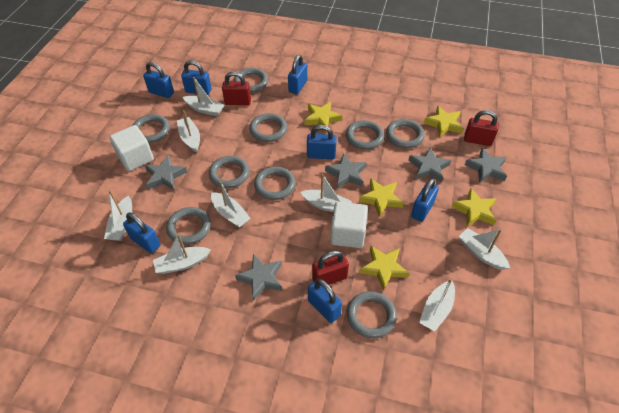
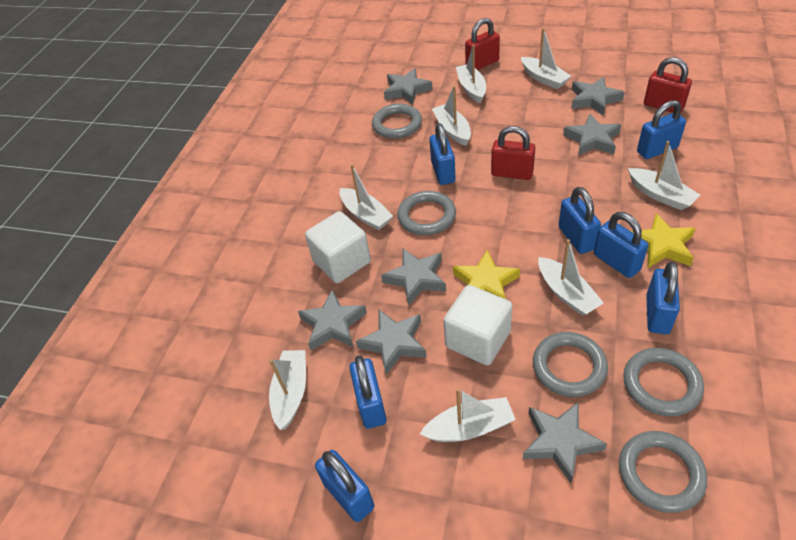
grey ring: 9 -> 5
grey star: 5 -> 7
yellow star: 5 -> 2

